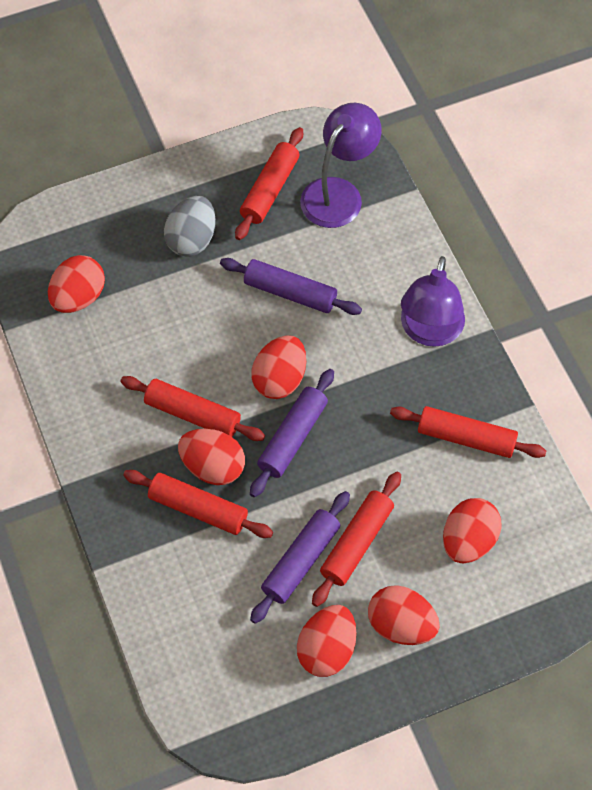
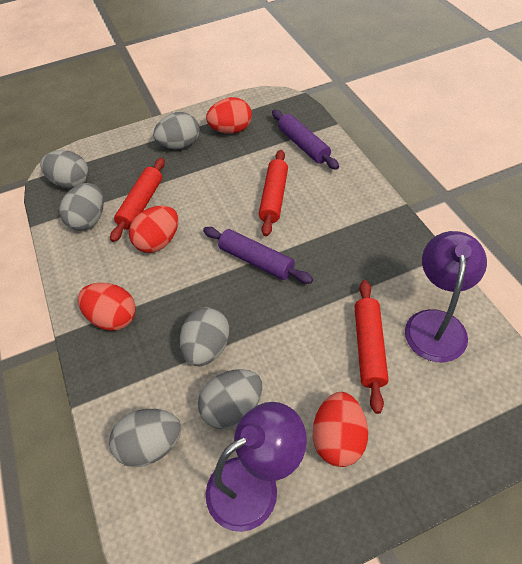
grey egg: 1 -> 6
purple rolling pin: 3 -> 2
red egg: 6 -> 4
red rolling pin: 5 -> 3

